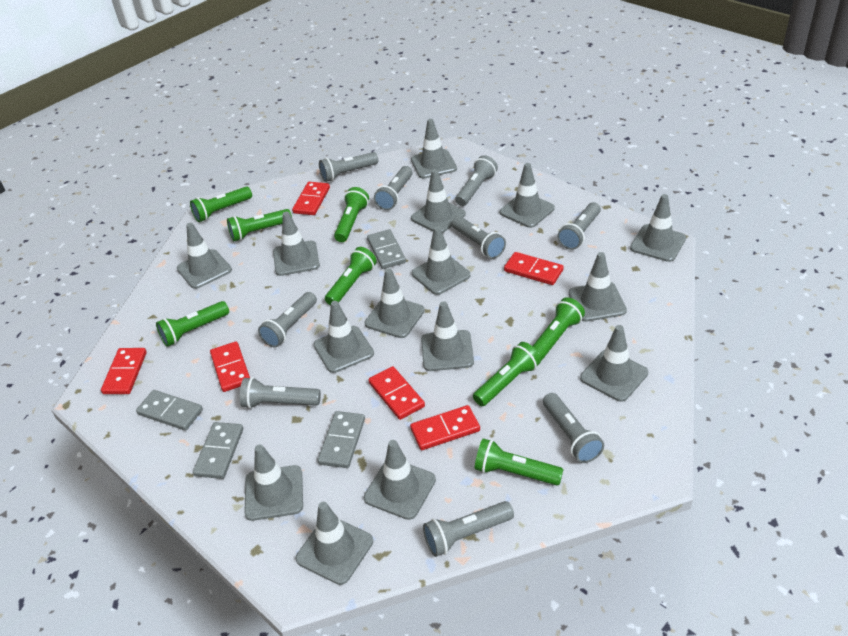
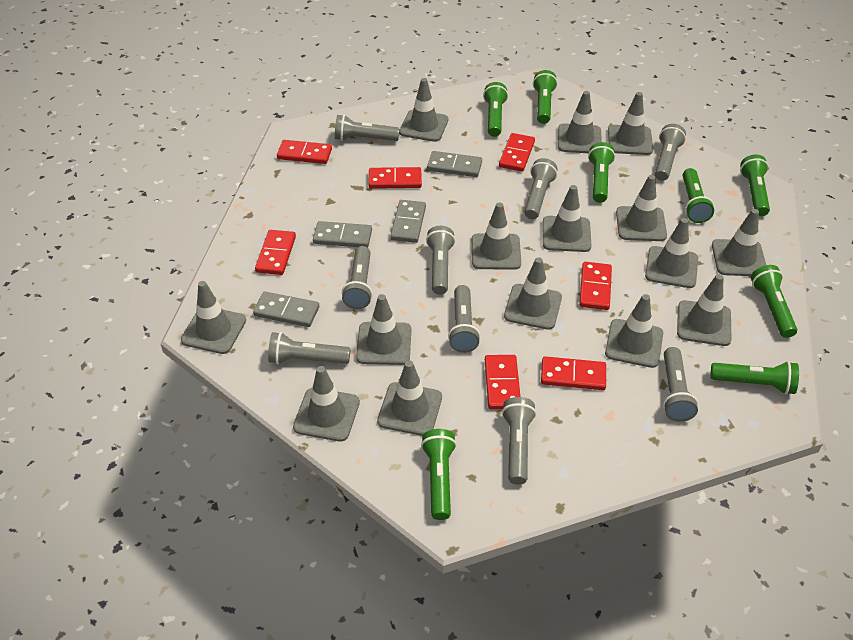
red domino: 6 -> 7

